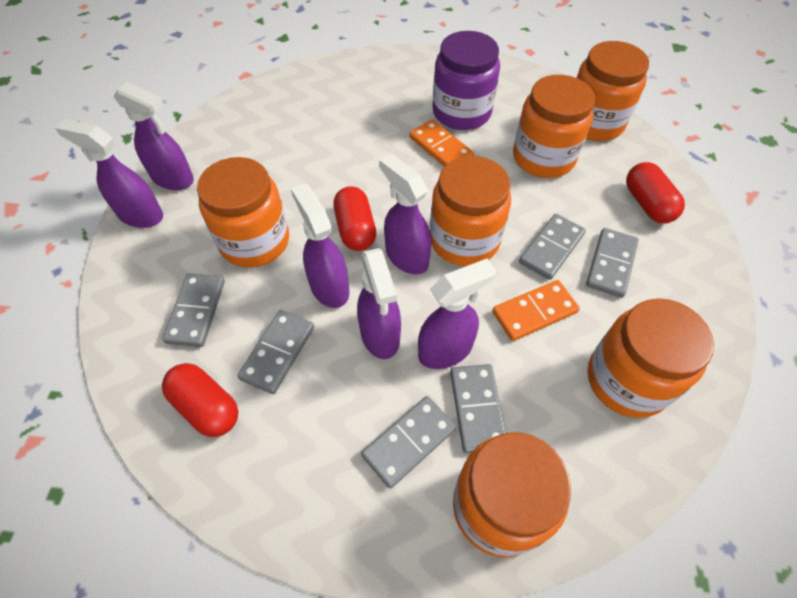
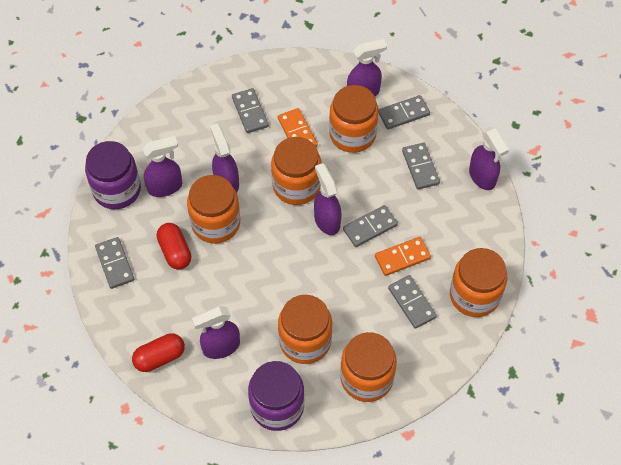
purple jar: 1 -> 2
red capsule: 3 -> 2

